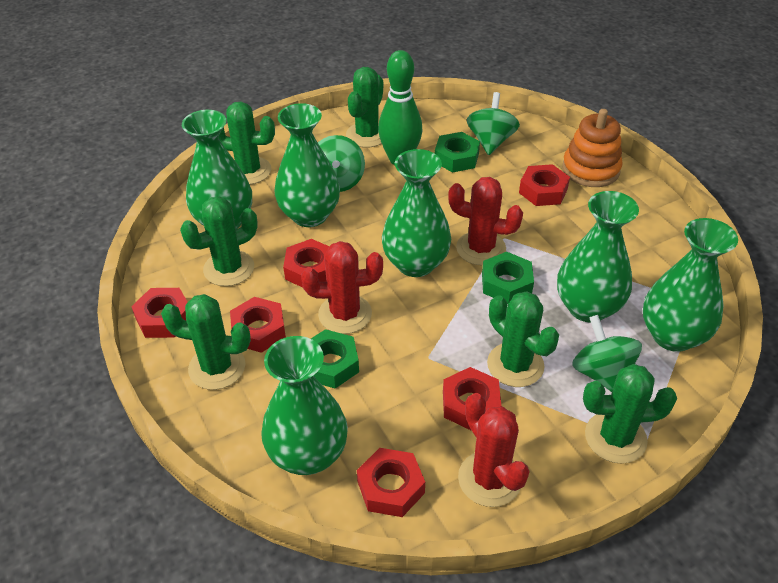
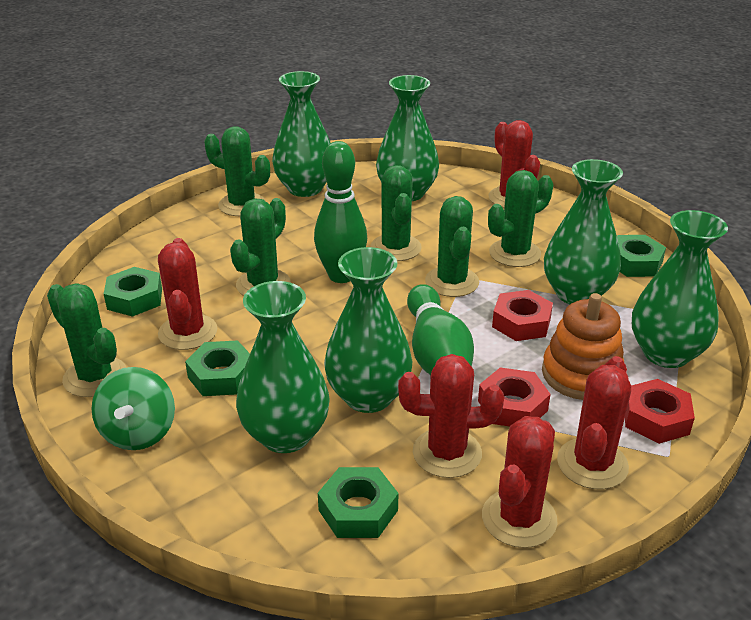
green bowling pin: 1 -> 2
green nut: 3 -> 4
green spinning top: 3 -> 1
red cactus: 3 -> 5
red nut: 6 -> 3

